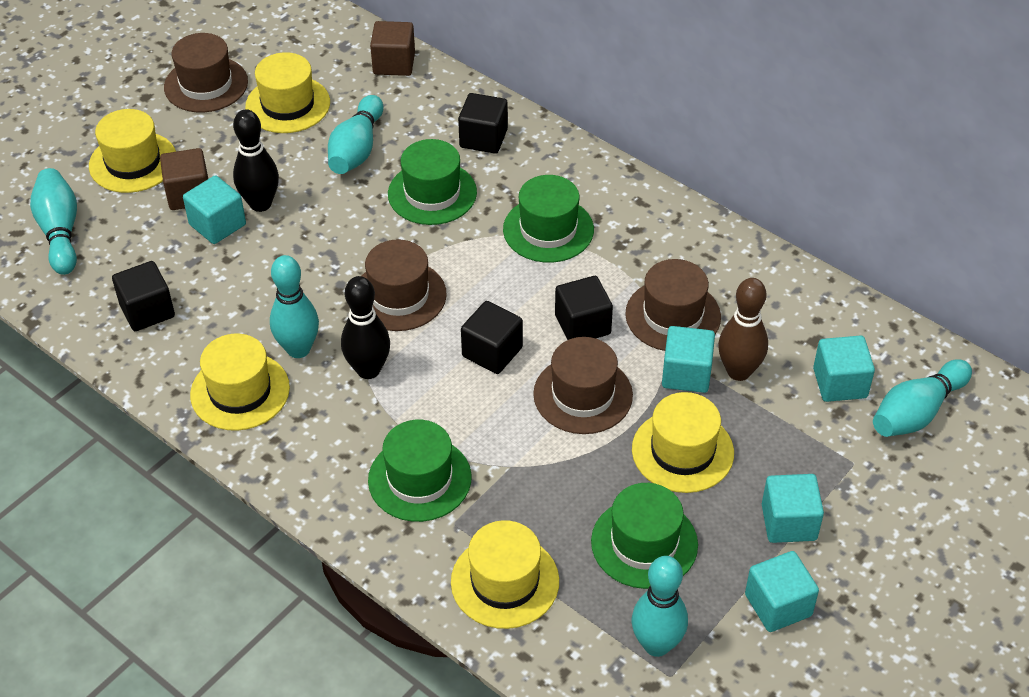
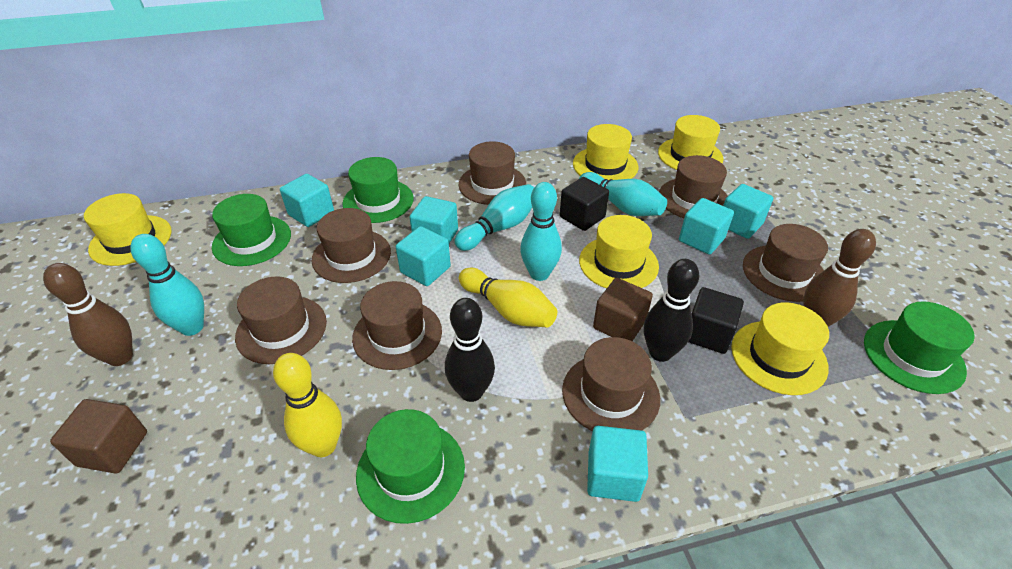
black cube: 4 -> 2
brown bowling pin: 1 -> 2
brown hat: 4 -> 7
turquoise bowling pin: 5 -> 4
turquoise cube: 5 -> 6
yellow bowling pin: 0 -> 2

